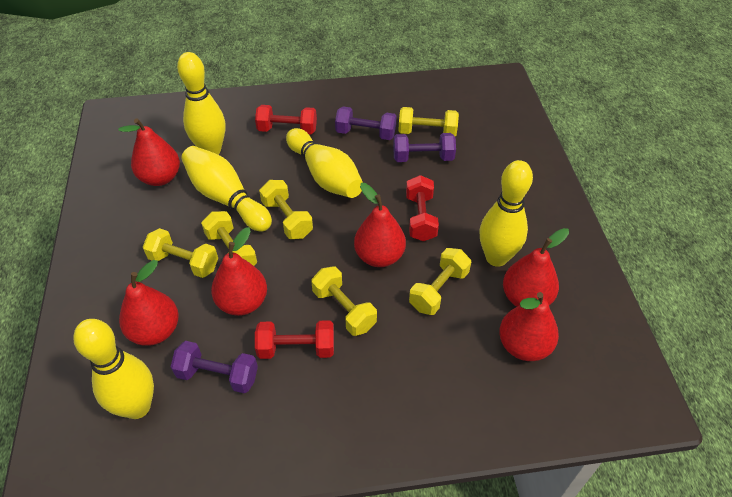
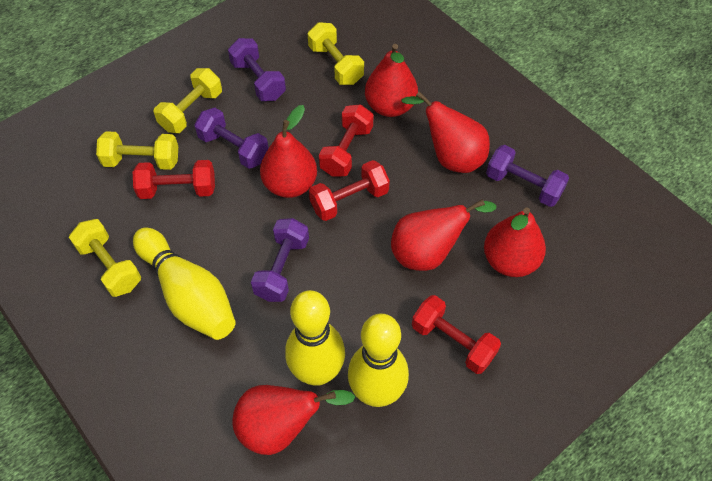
purple dumbbell: 3 -> 4
red dumbbell: 3 -> 4
yellow bowling pin: 5 -> 3
yellow dumbbell: 6 -> 4

